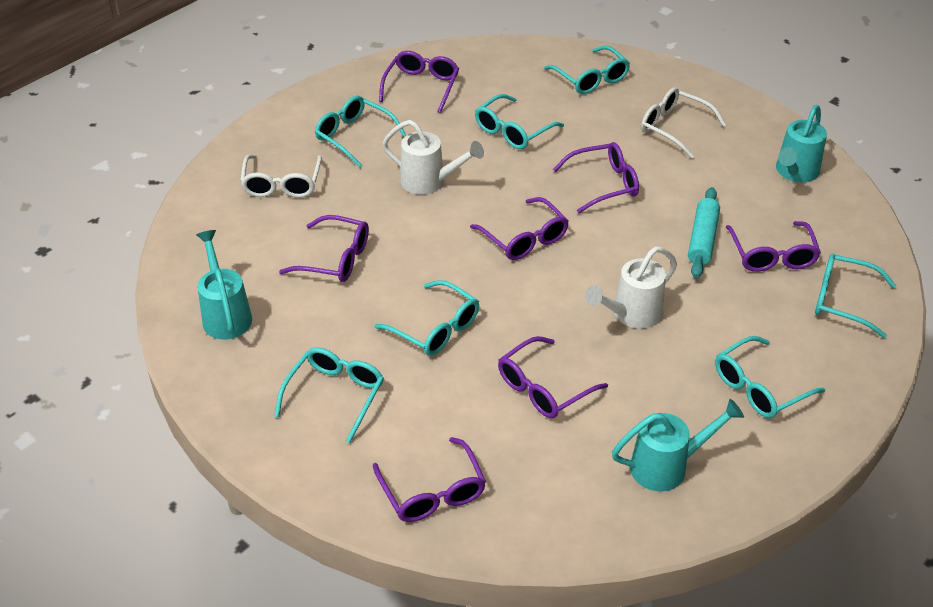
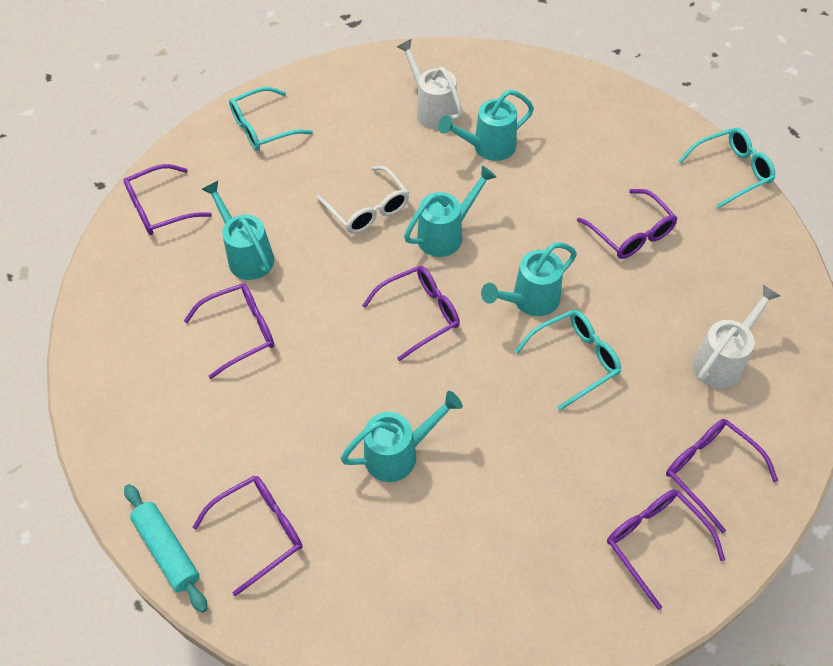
turquoise glasses: 7 -> 3
turquoise watering can: 3 -> 5
white glasses: 2 -> 1

